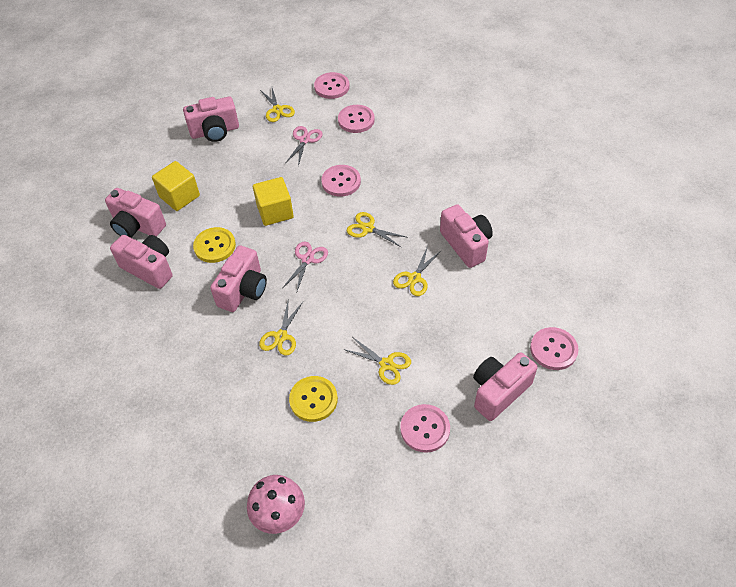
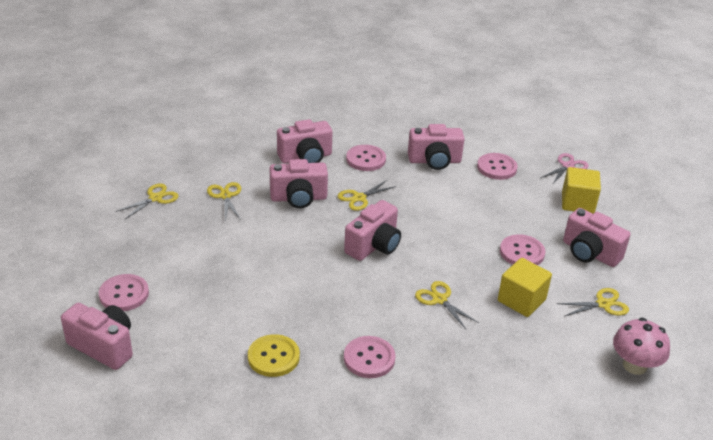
pink scissors: 2 -> 1
yellow button: 2 -> 1

